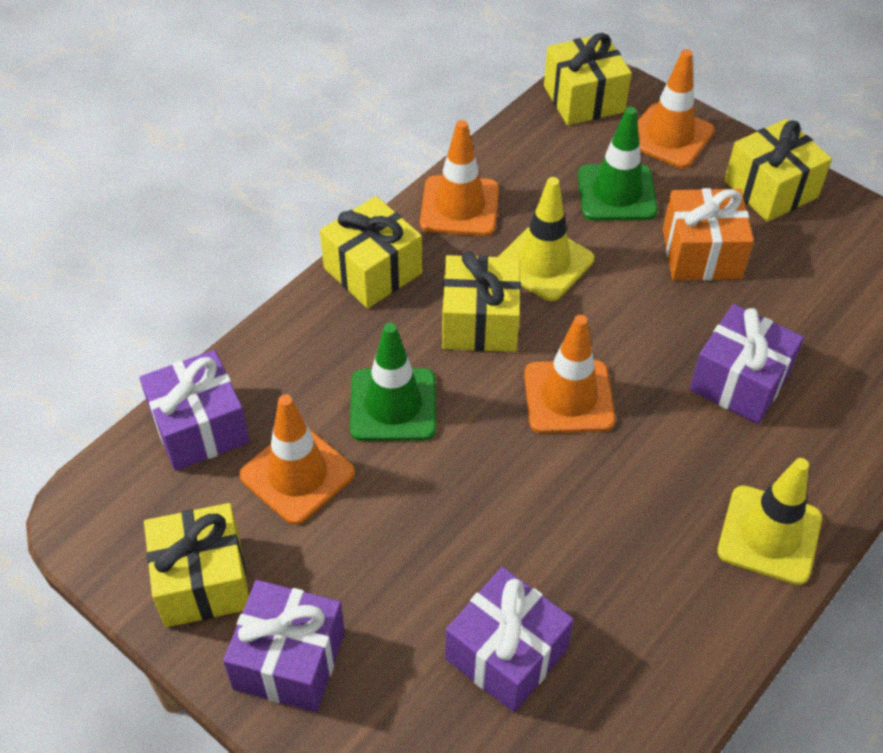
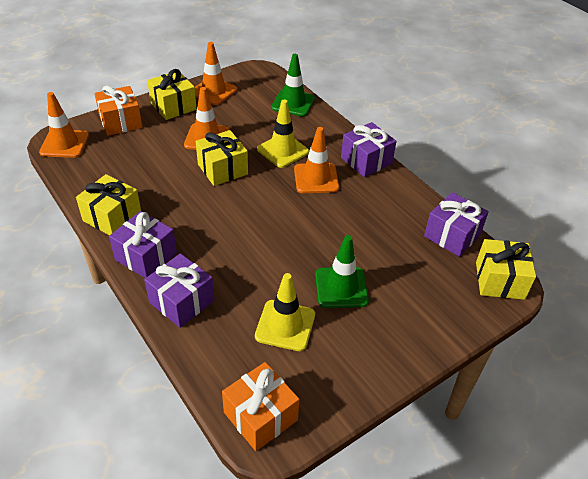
orange gift: 1 -> 2
yellow gift: 5 -> 4

